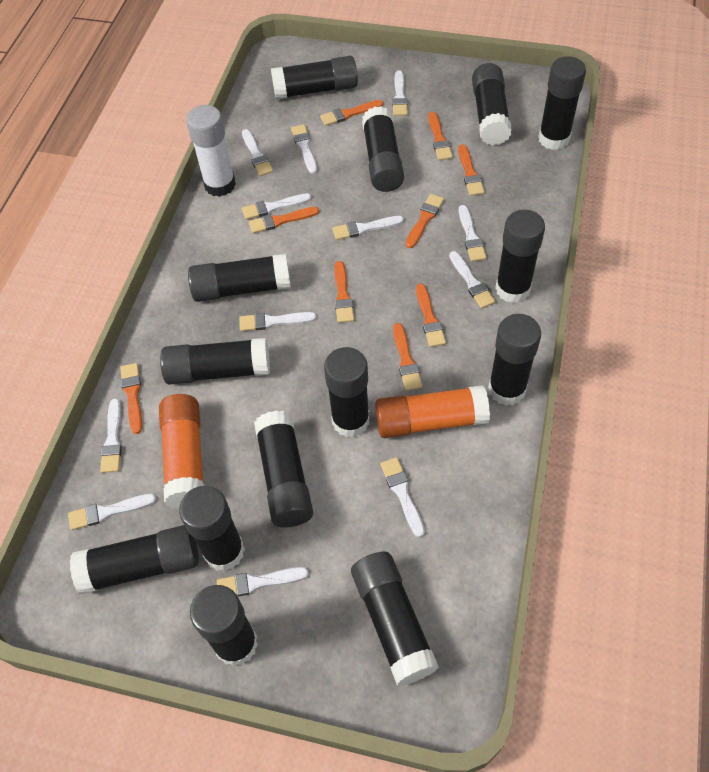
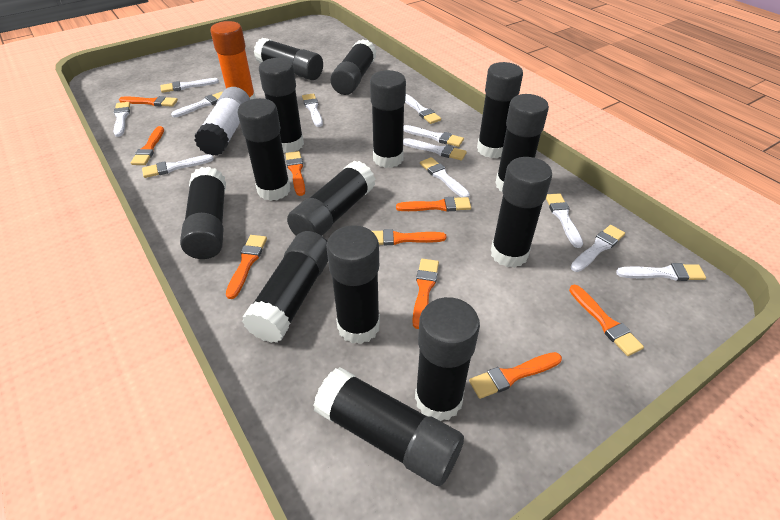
orange glue stick: 2 -> 1

